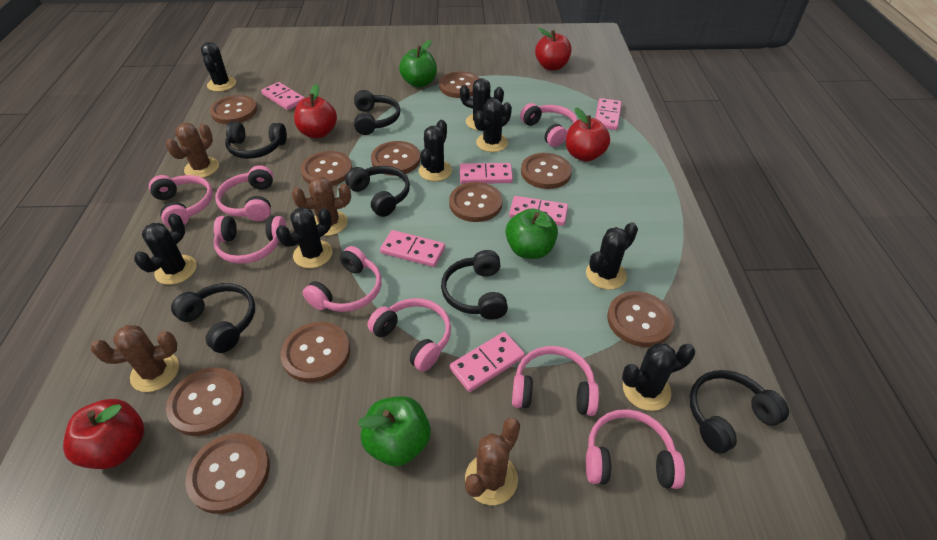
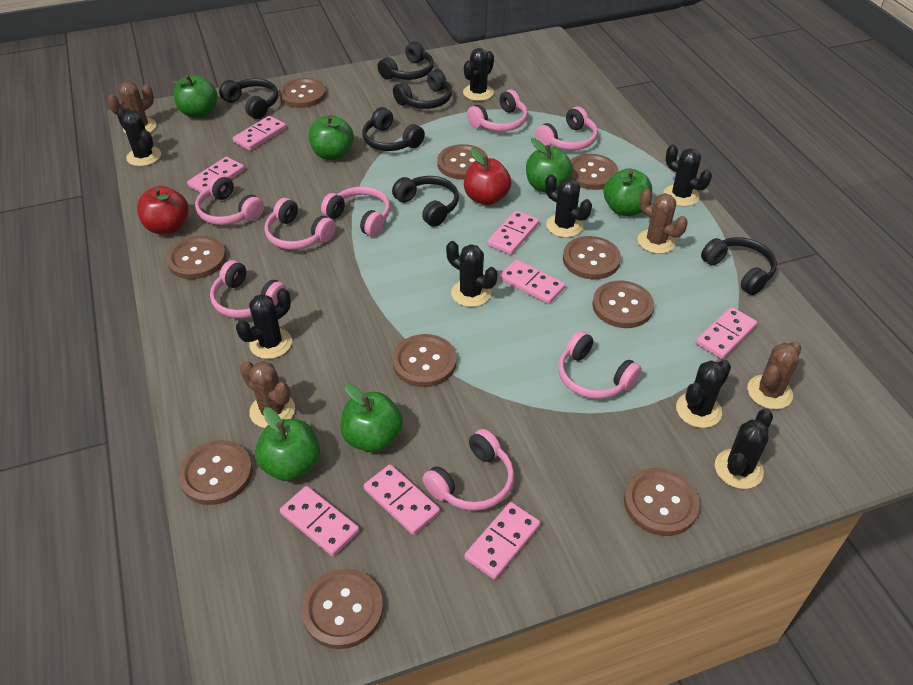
green apple: 3 -> 6
pink domino: 6 -> 8
red apple: 4 -> 2

